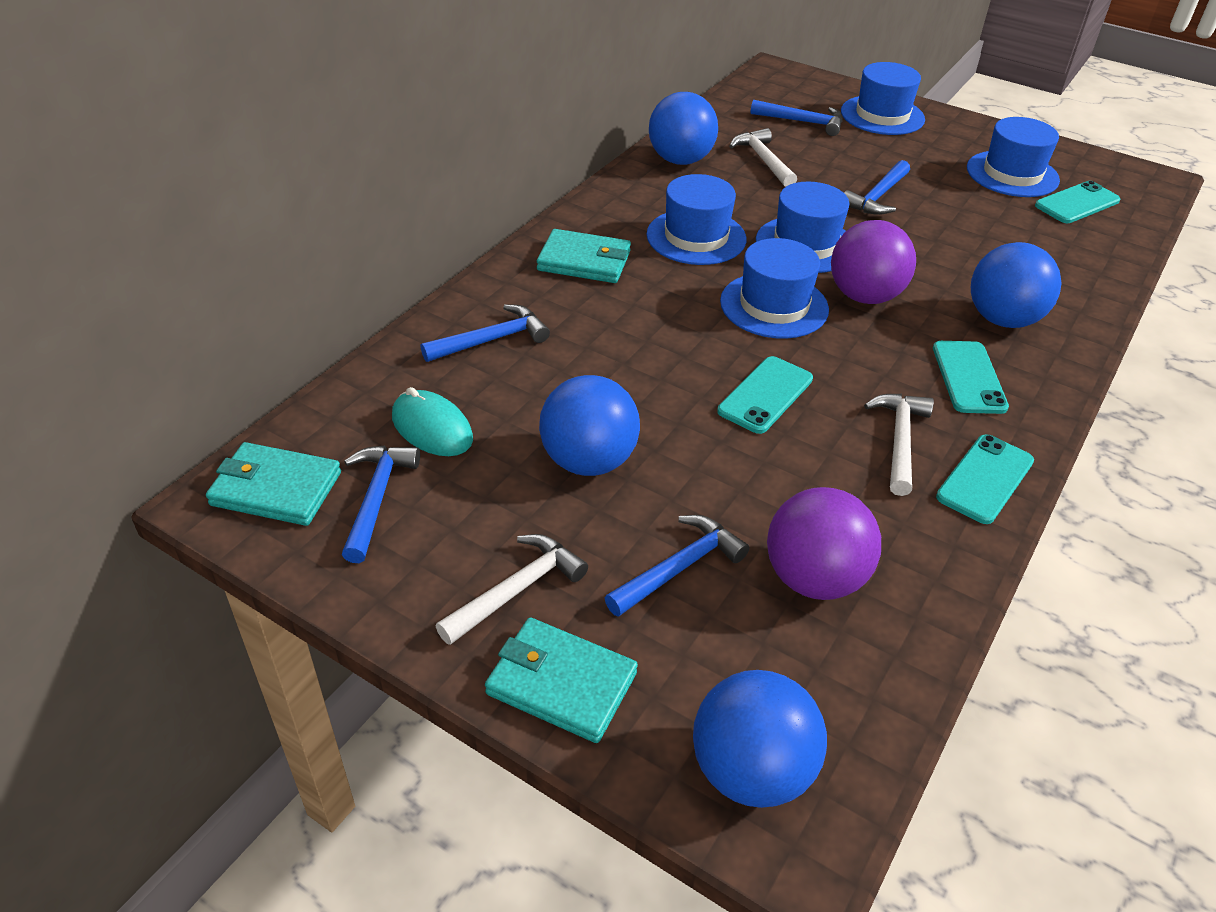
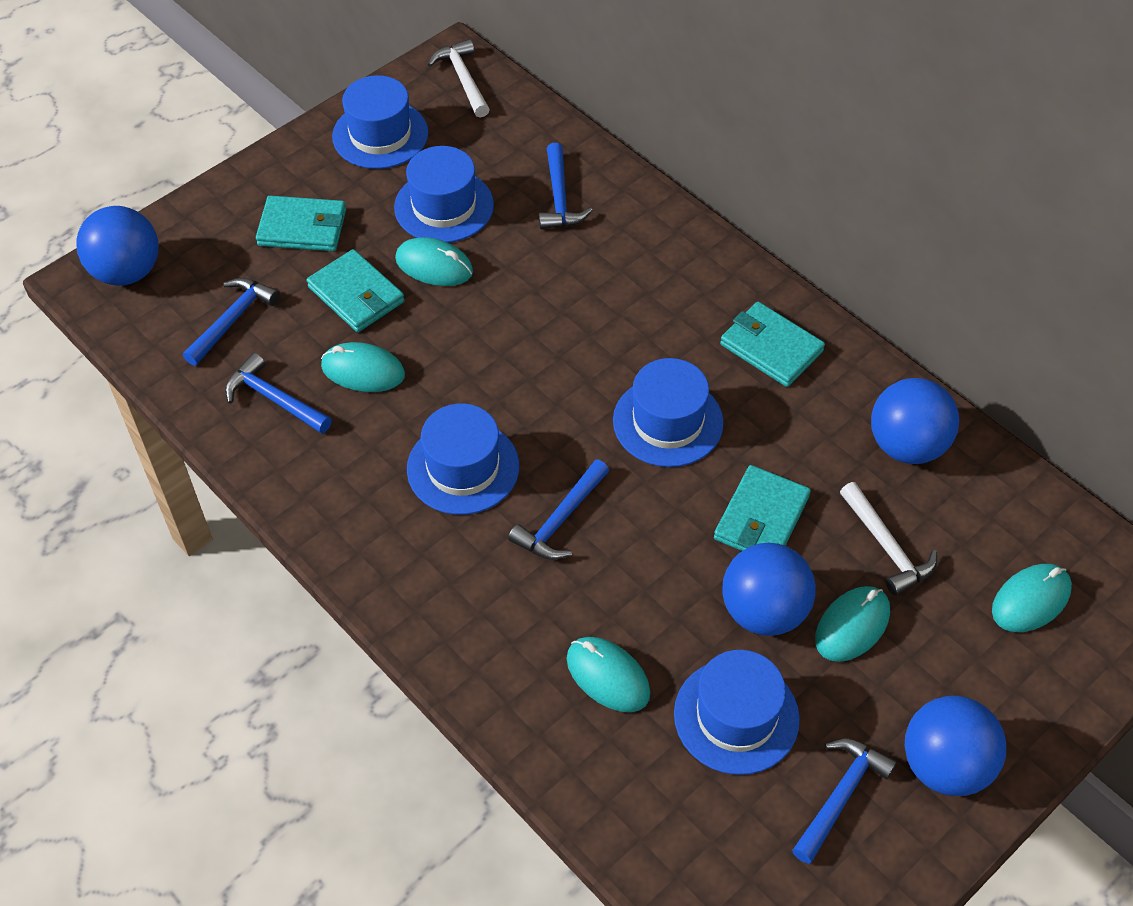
purple ball: 2 -> 0
turquoise mouse: 1 -> 5
turquoise phone: 4 -> 0
turquoise wallet: 3 -> 4
white hammer: 3 -> 2

